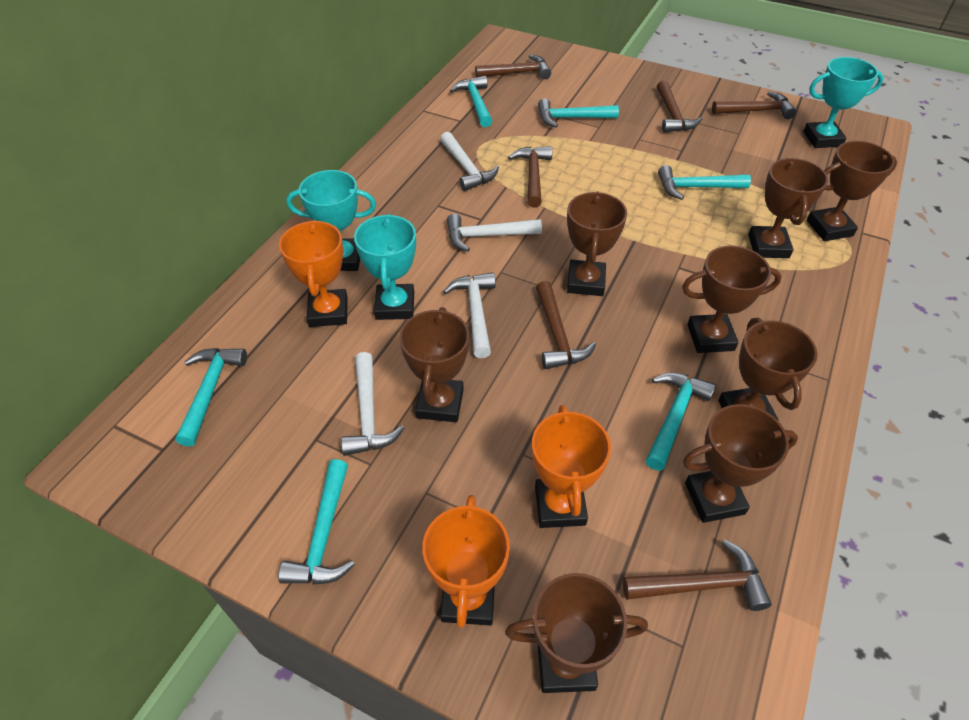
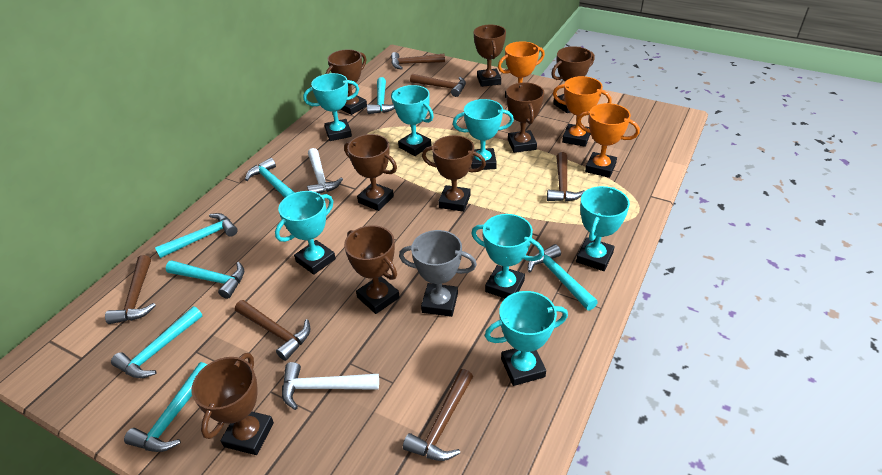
grey trophy: 0 -> 1
turquoise hammer: 6 -> 7
turquoise trophy: 3 -> 7
white hammer: 4 -> 2

